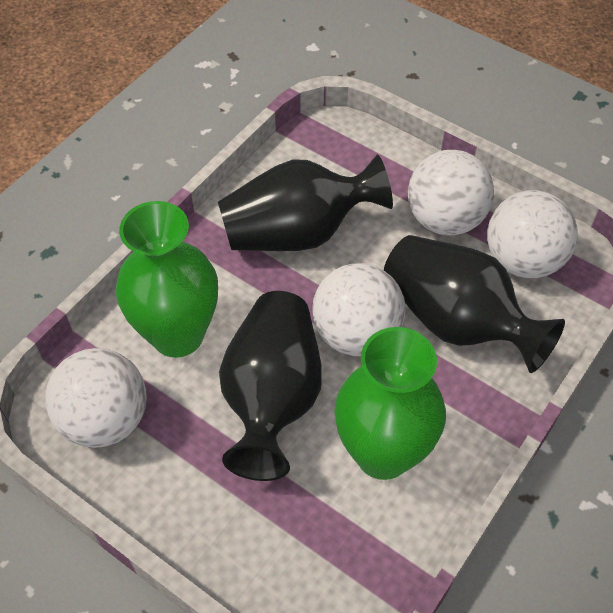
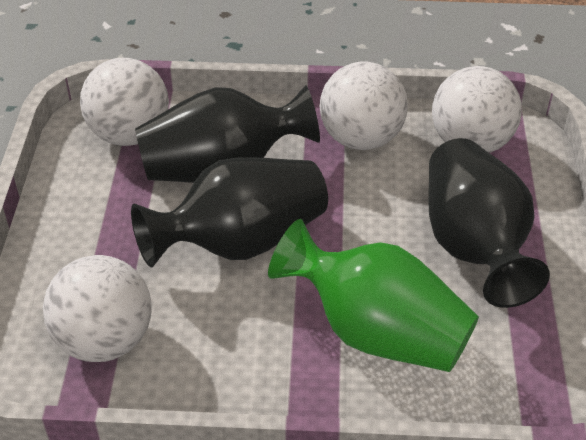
green vase: 2 -> 1

